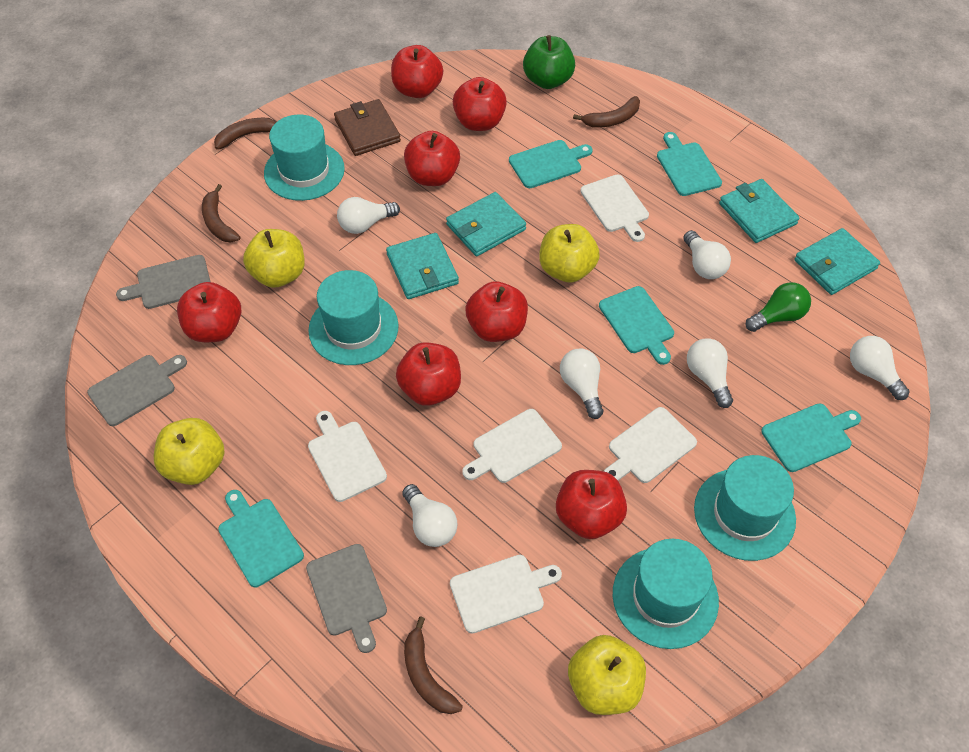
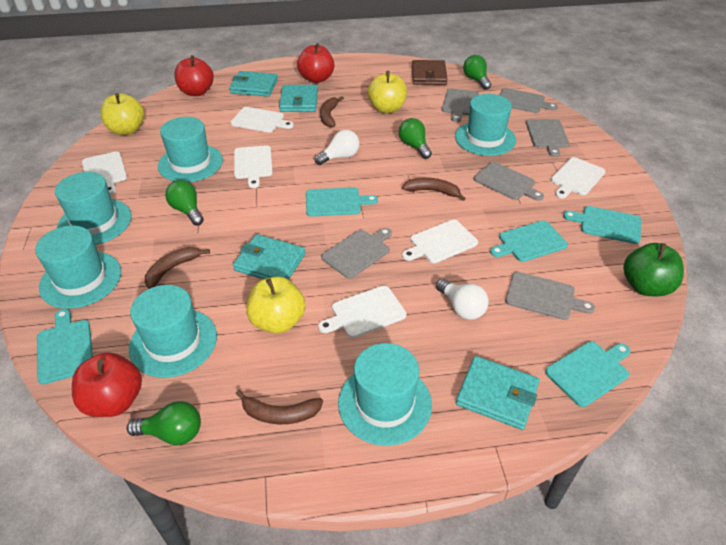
green light bulb: 1 -> 4
grey cutting board: 3 -> 6
red apple: 7 -> 3
turquoise hat: 4 -> 6
white cutting board: 5 -> 6
white light bulb: 6 -> 2
yellow apple: 4 -> 3

